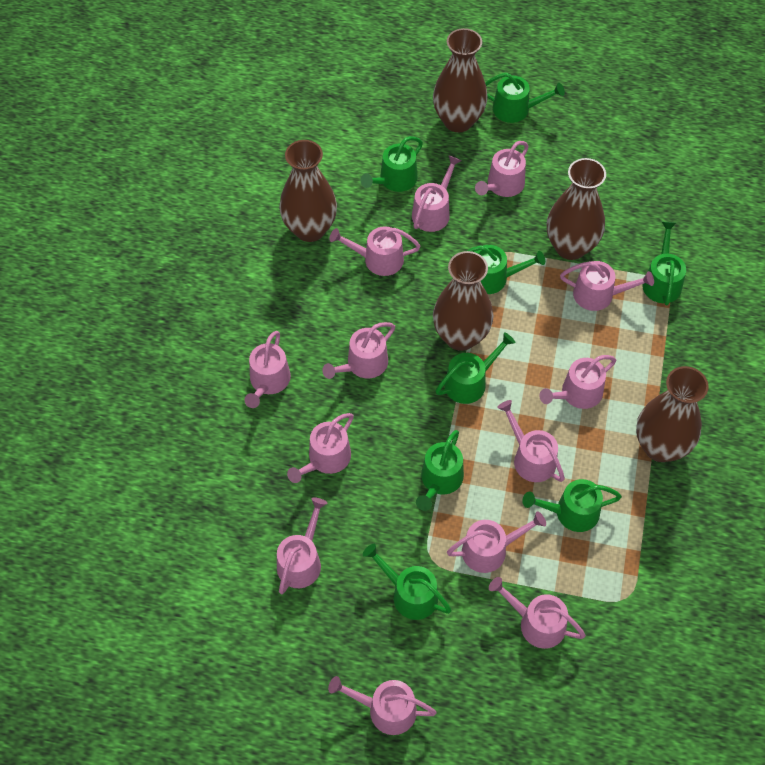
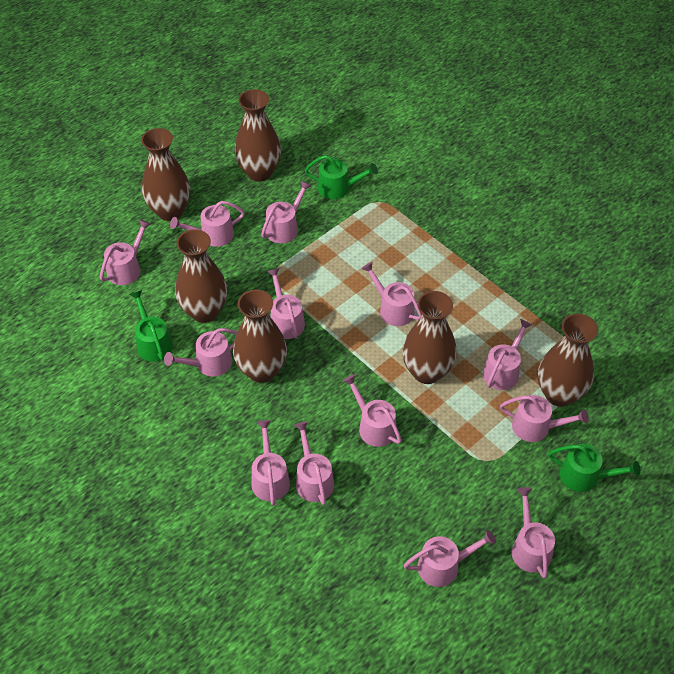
brown vase: 5 -> 6
green watering can: 8 -> 3

